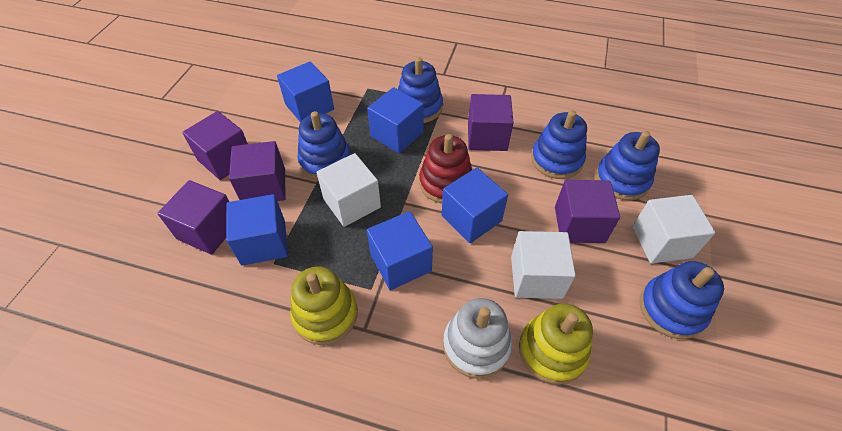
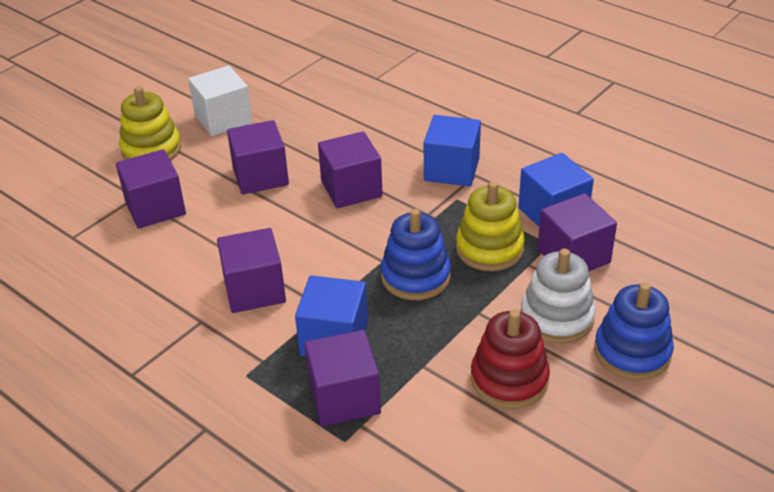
blue cube: 5 -> 3
blue stacking toy: 5 -> 2
purple cube: 5 -> 6
white cube: 3 -> 1

